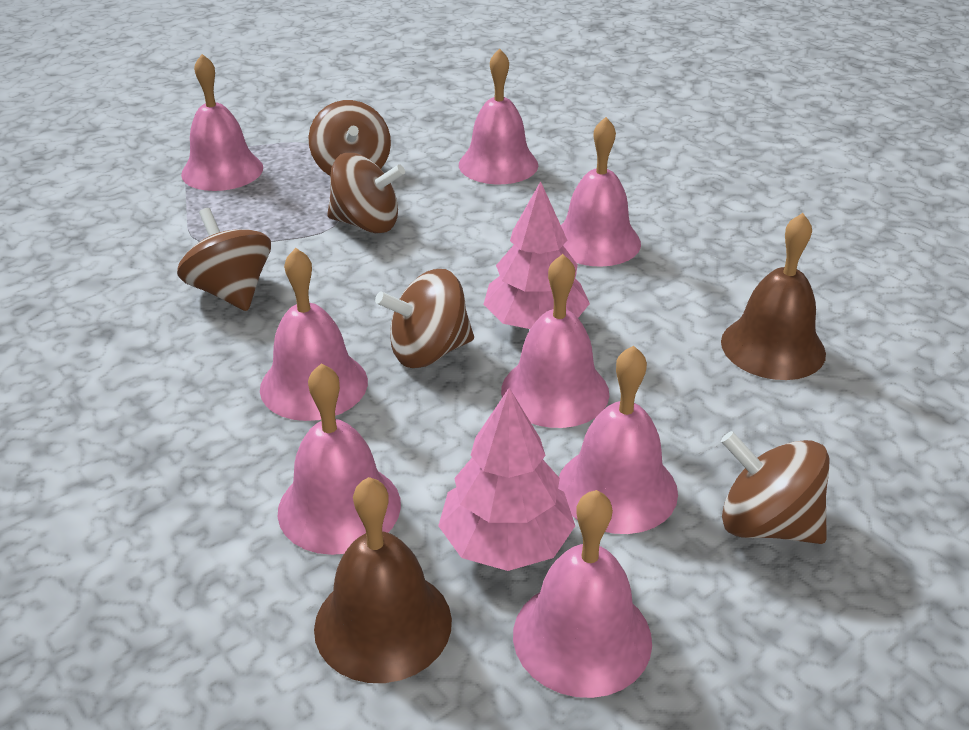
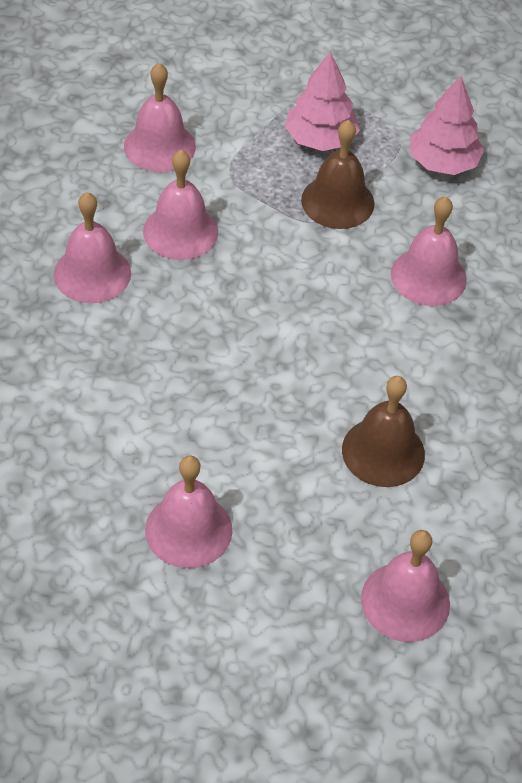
brown spinning top: 5 -> 0
pink bell: 8 -> 6

